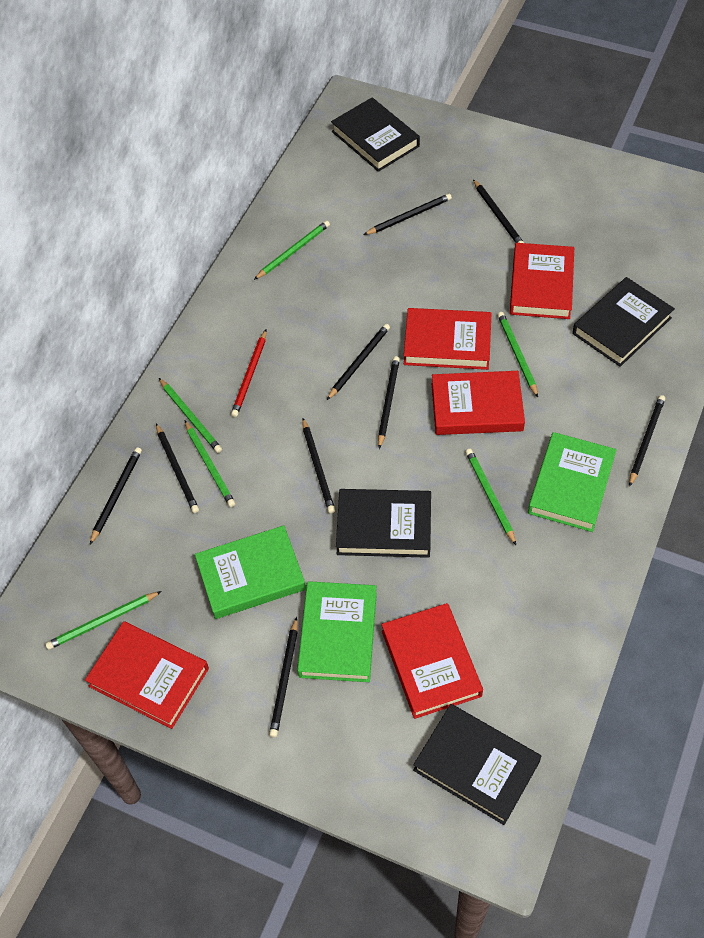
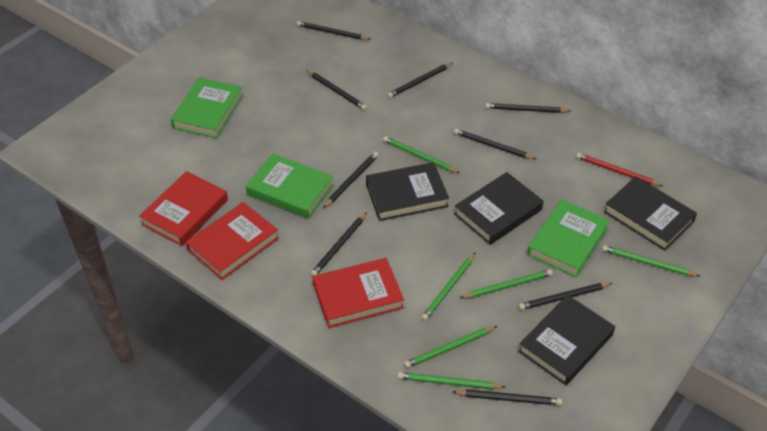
red book: 5 -> 3

